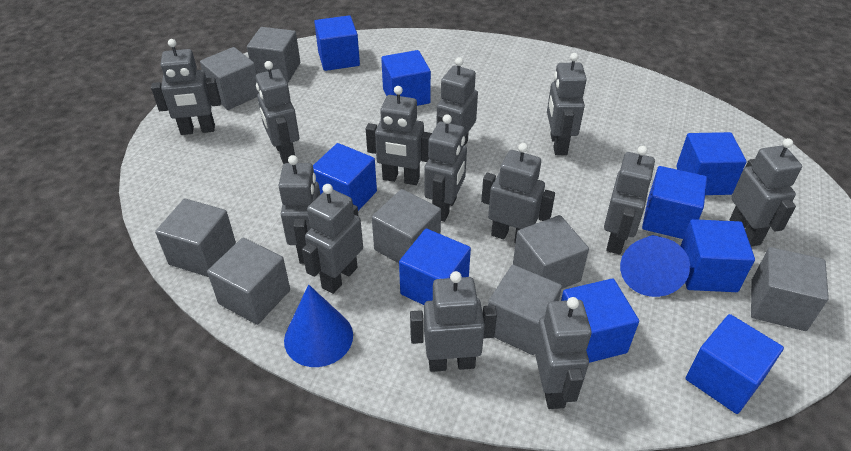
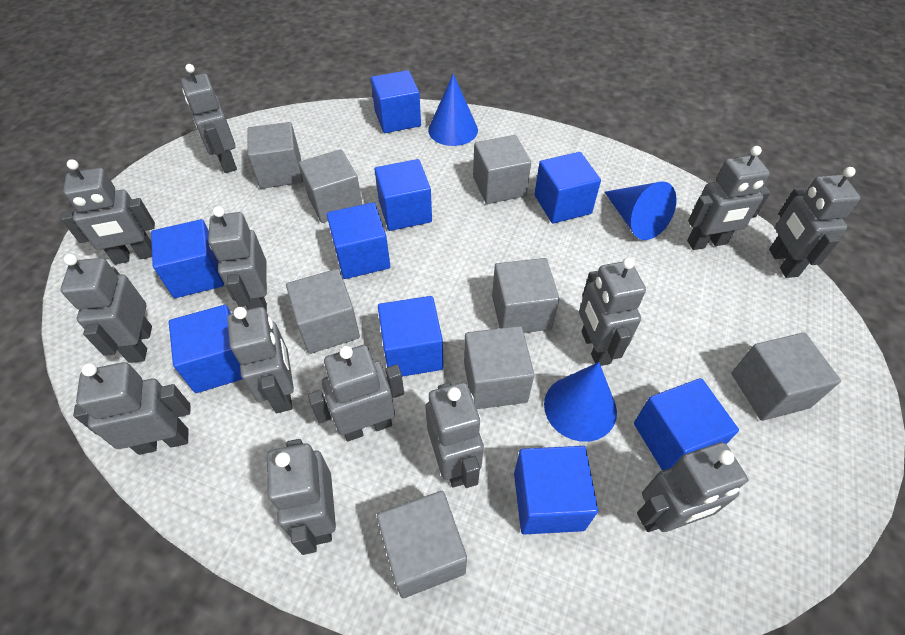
blue cone: 2 -> 3

